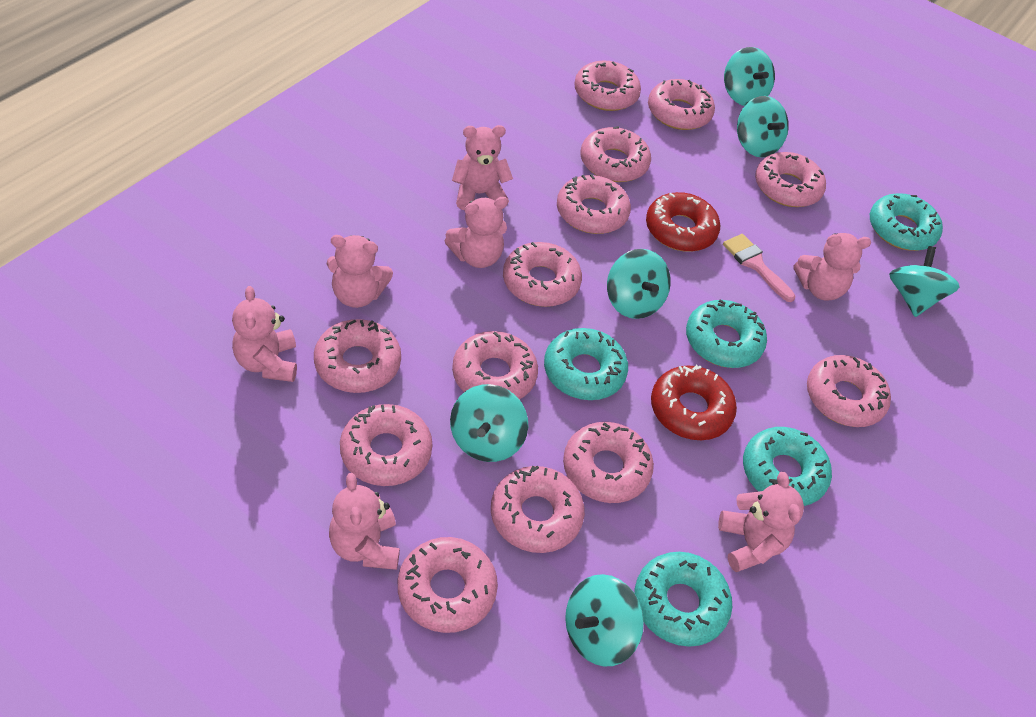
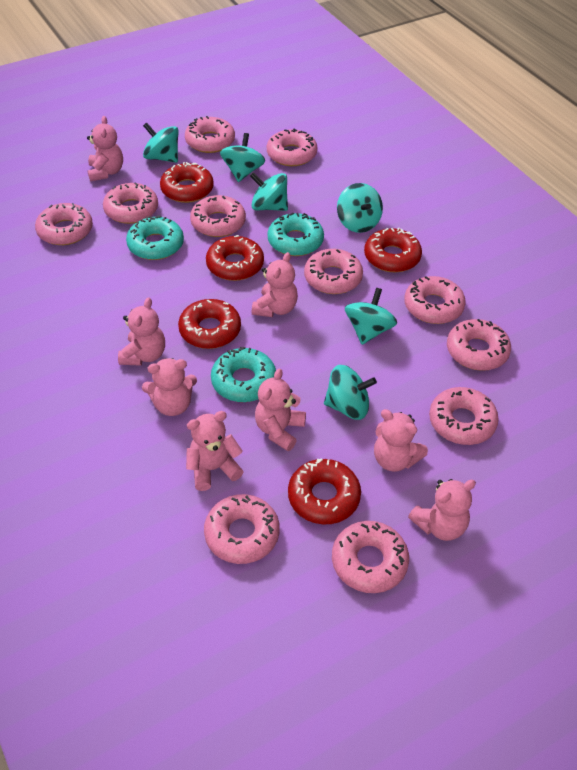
pink brush: 1 -> 0
pink donut: 13 -> 11
pink teddy bear: 7 -> 8
red donut: 2 -> 5
turquoise donut: 5 -> 3

